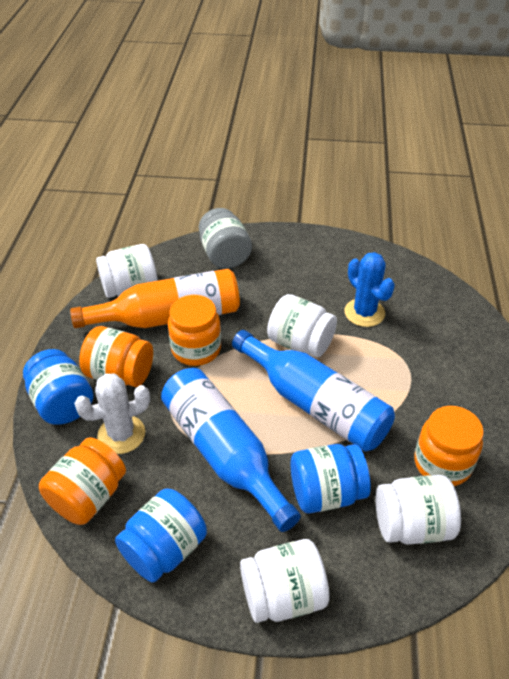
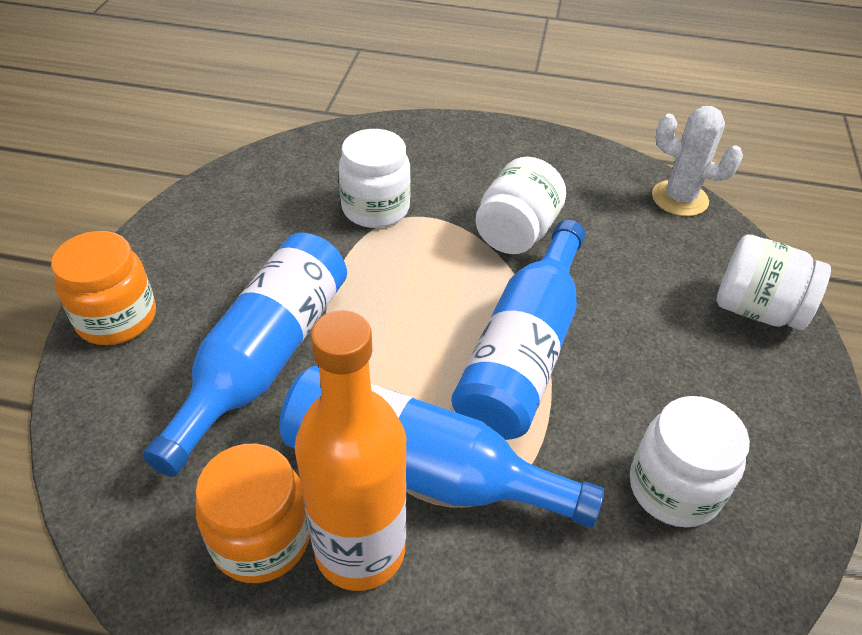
blue bottle: 2 -> 3
blue cactus: 1 -> 0
blue jar: 3 -> 0
grey jar: 1 -> 0
orange jar: 4 -> 2

